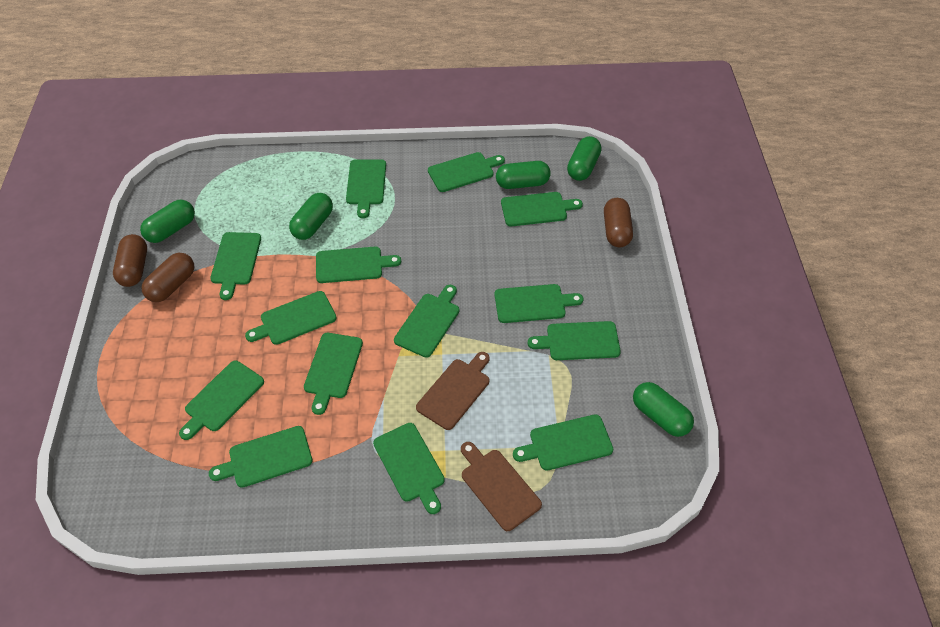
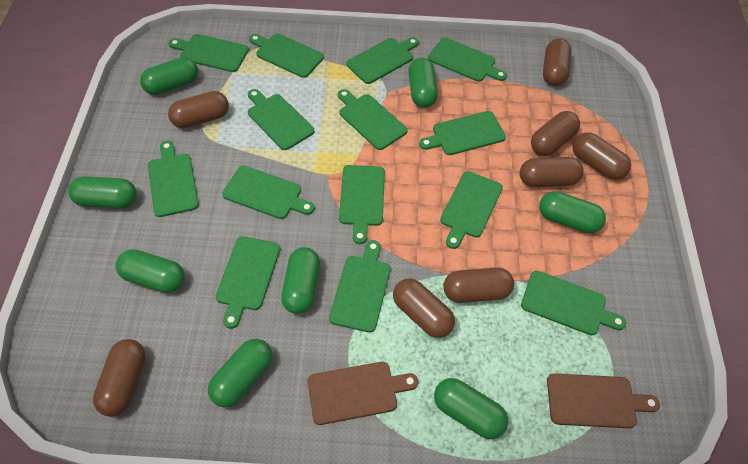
brown capsule: 3 -> 8
green capsule: 5 -> 8

